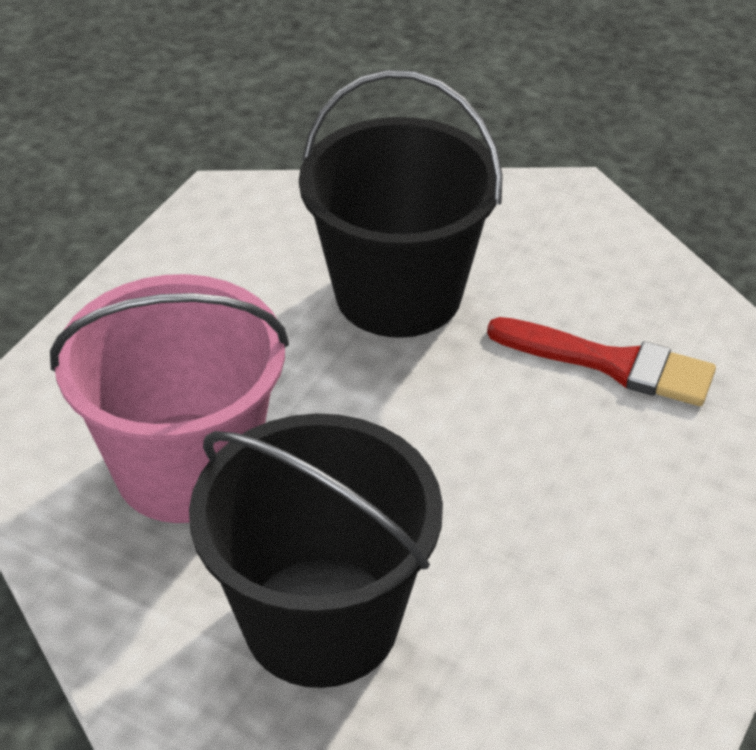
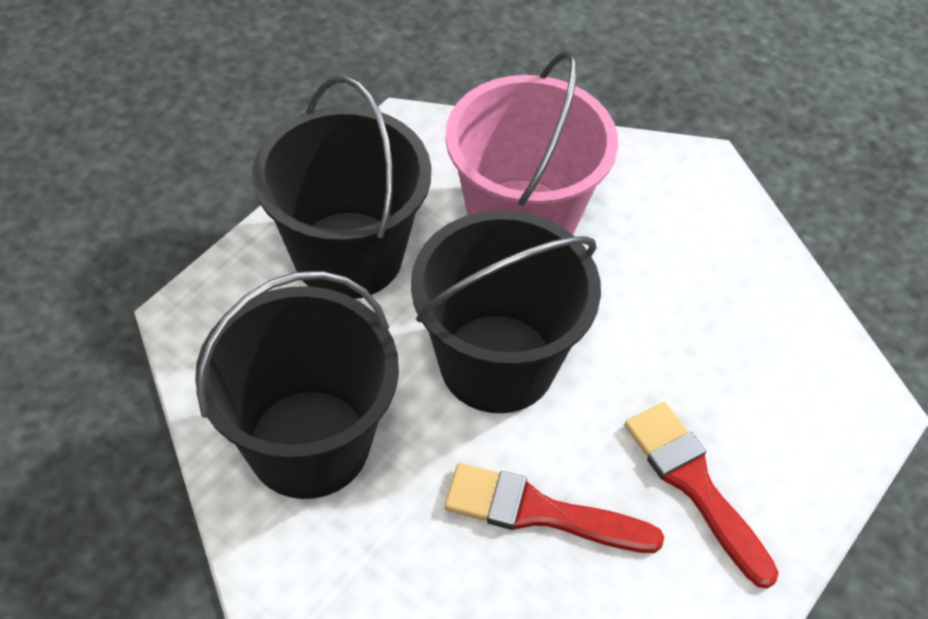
black bucket: 2 -> 3
red brush: 1 -> 2

